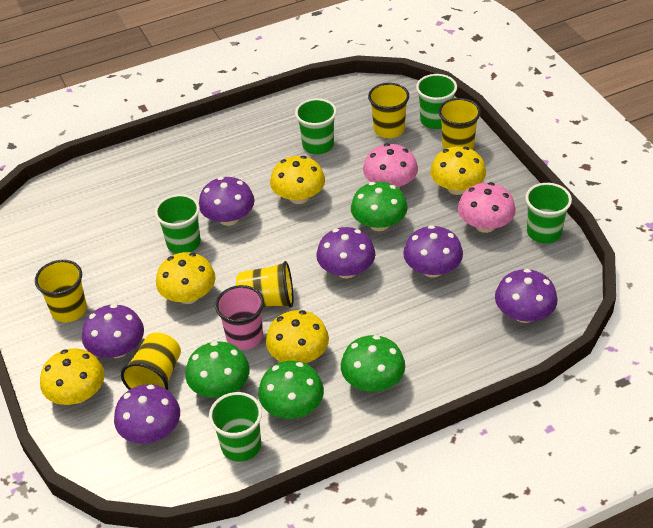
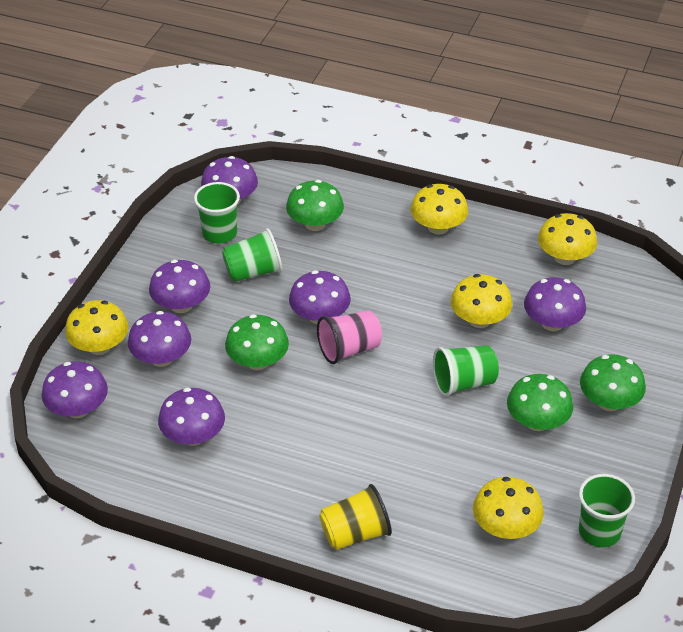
green cup: 5 -> 4
pink mushroom: 2 -> 0
purple mushroom: 6 -> 7
yellow cup: 5 -> 1

